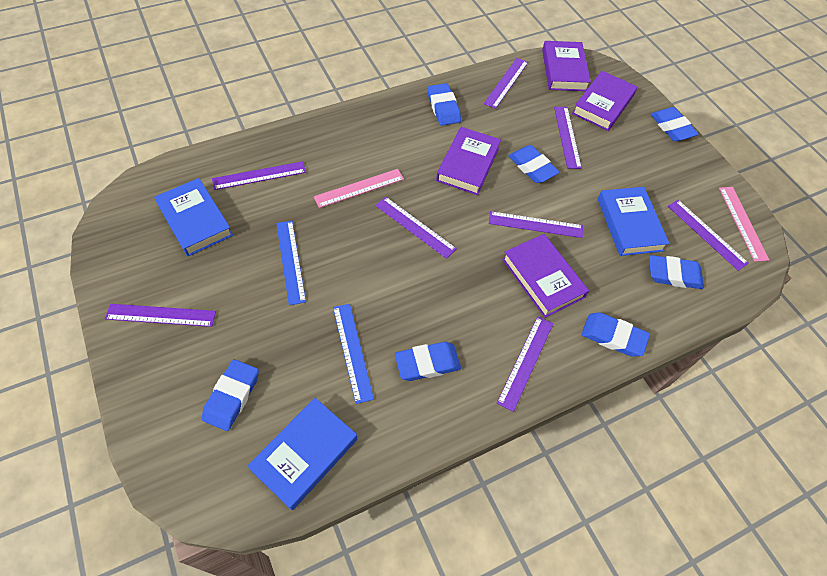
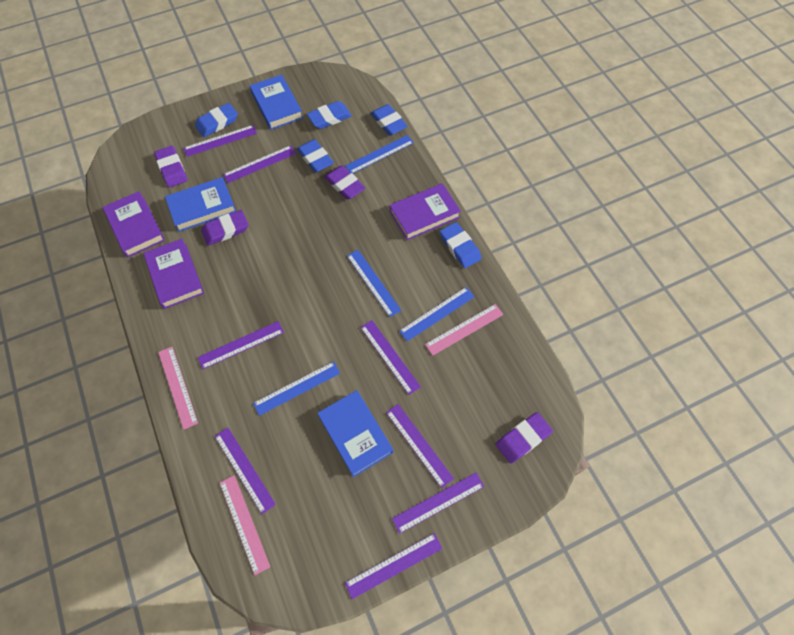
blue eraser: 7 -> 5
blue ruler: 2 -> 4
pink ruler: 2 -> 3
purple book: 4 -> 3
purple eraser: 0 -> 4

